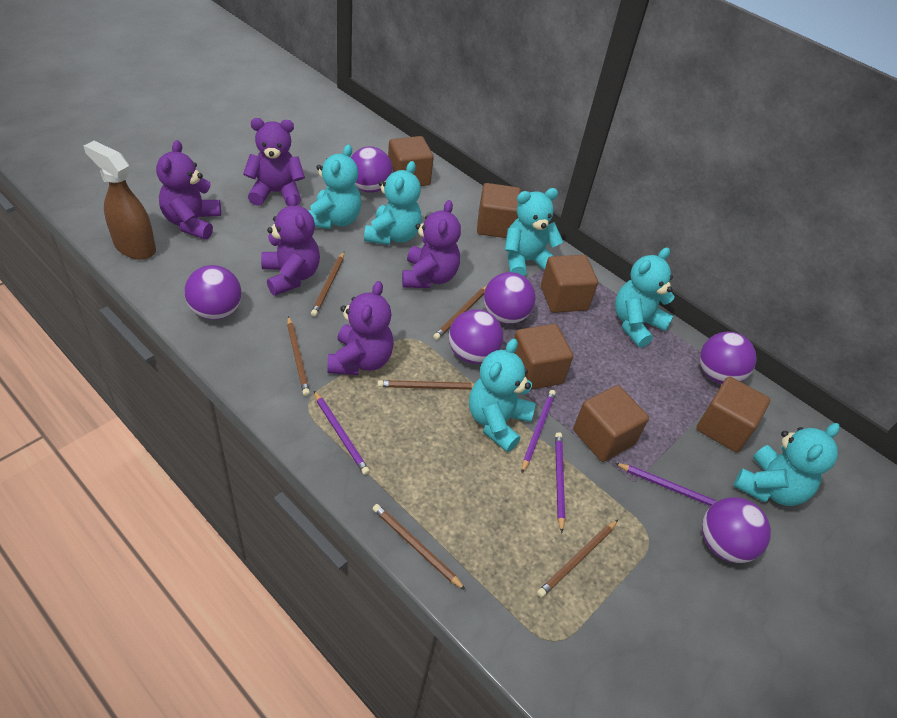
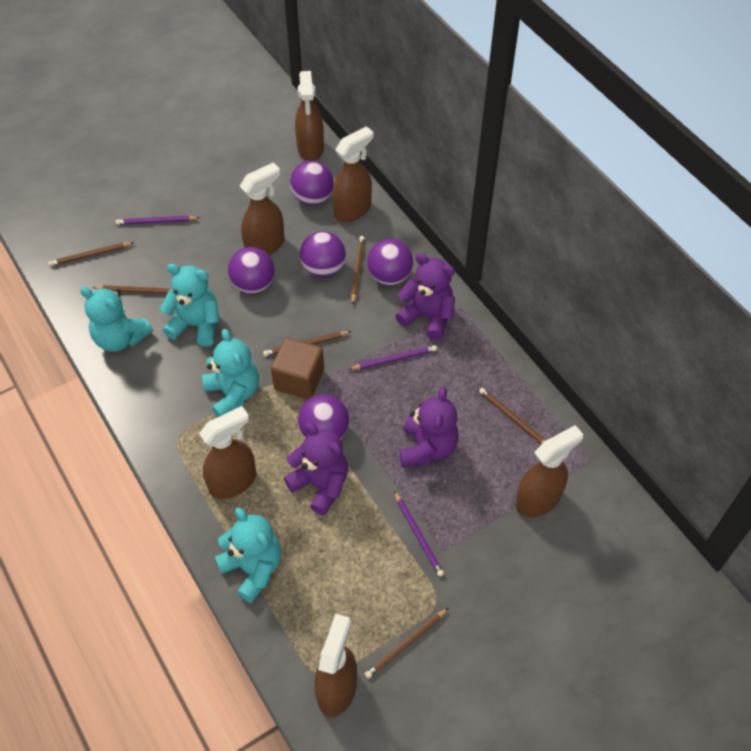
brown cube: 6 -> 1
brown spray bottle: 1 -> 6
purple ball: 6 -> 5
purple pencil: 4 -> 3
purple teddy bear: 5 -> 3
turquoise teddy bear: 6 -> 4

